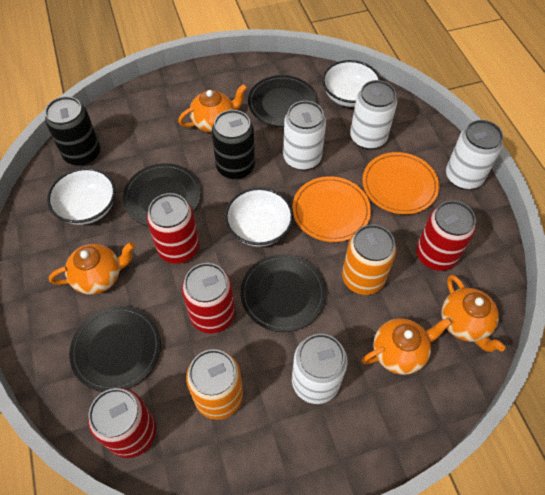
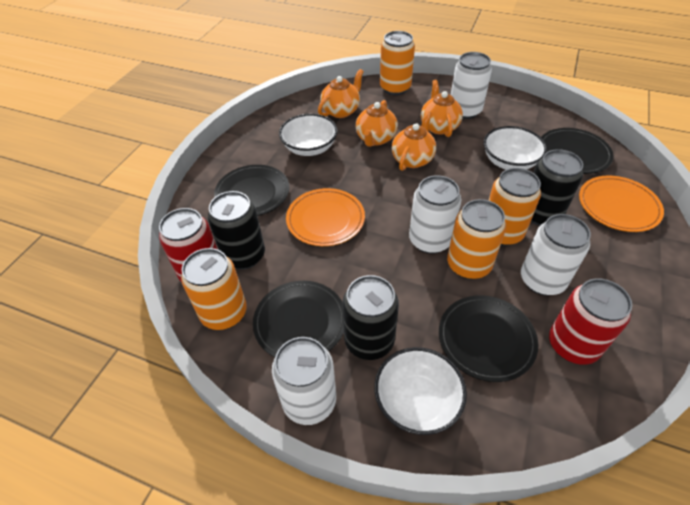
black can: 2 -> 3
orange can: 2 -> 4
red can: 4 -> 2

